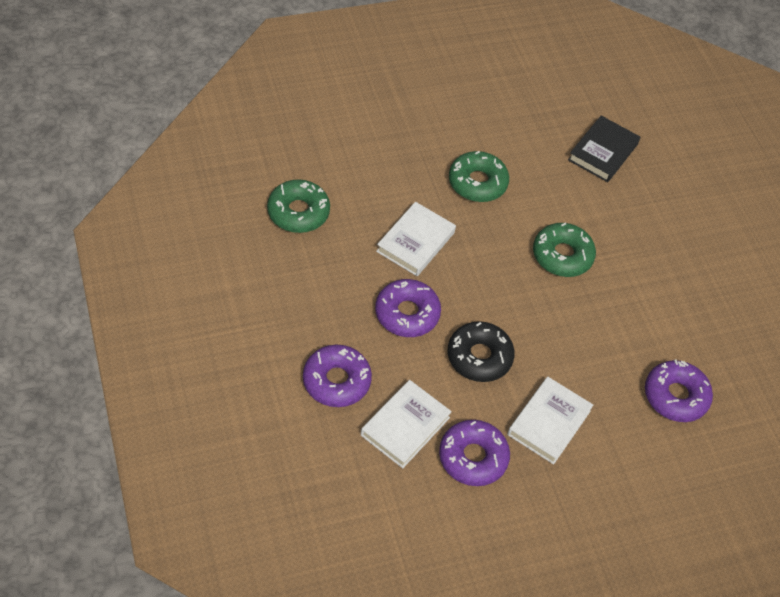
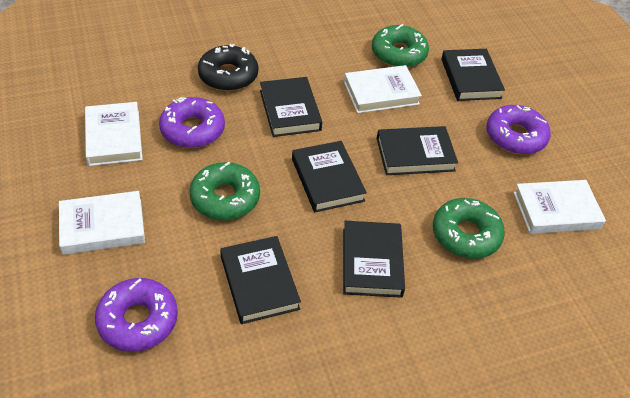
black book: 1 -> 6
purple donut: 4 -> 3
white book: 3 -> 4

